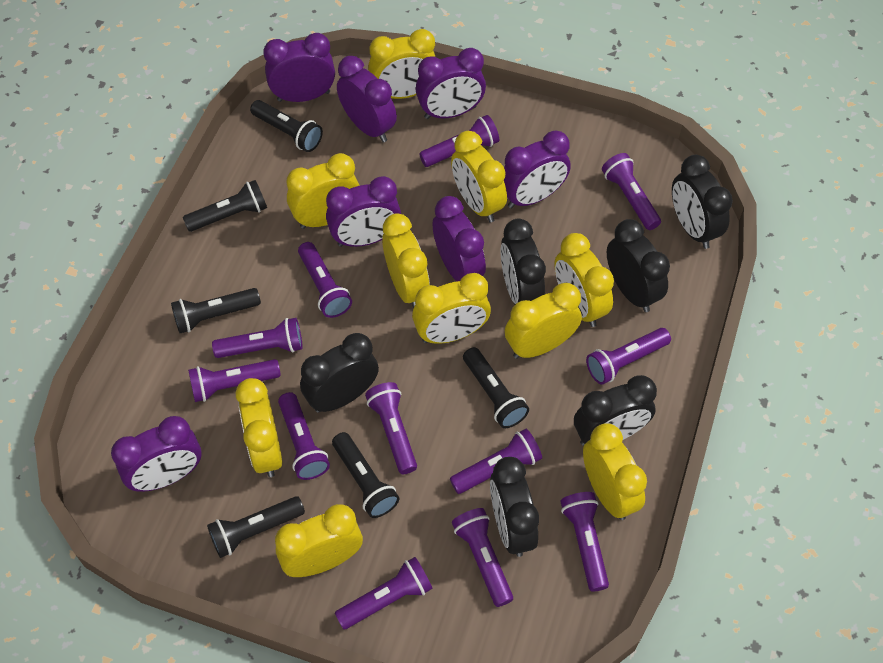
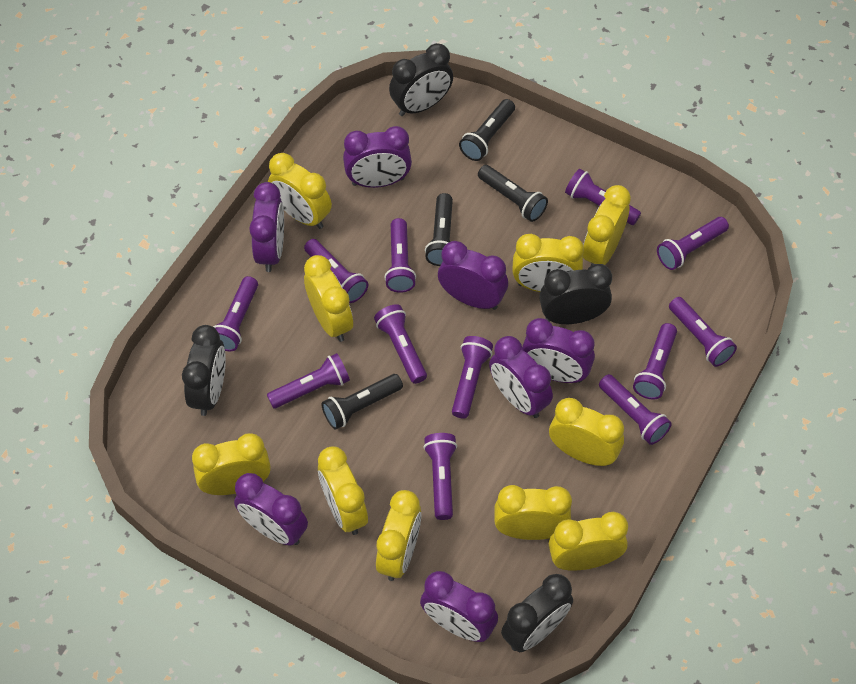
black clock: 6 -> 4
black flashlight: 6 -> 4

